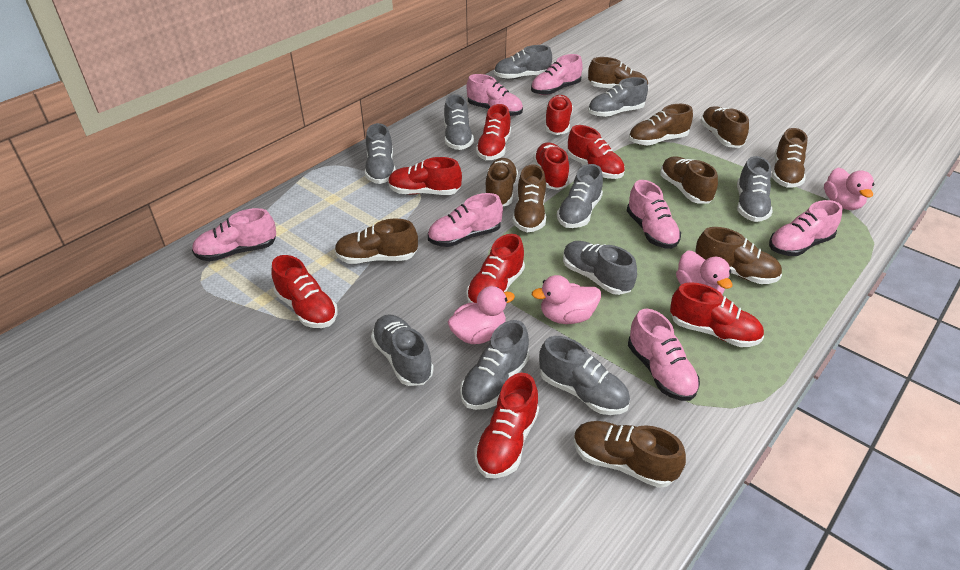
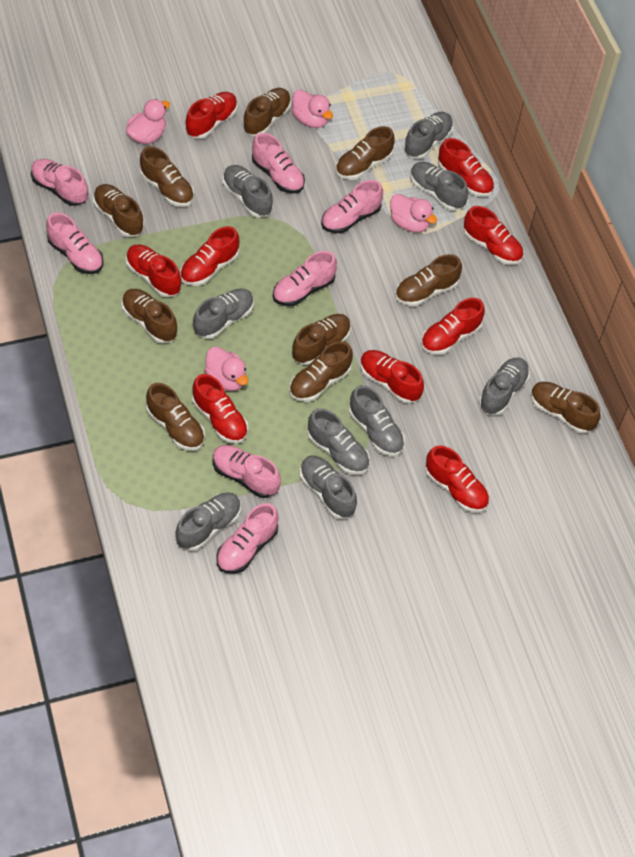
grey shoe: 10 -> 9

